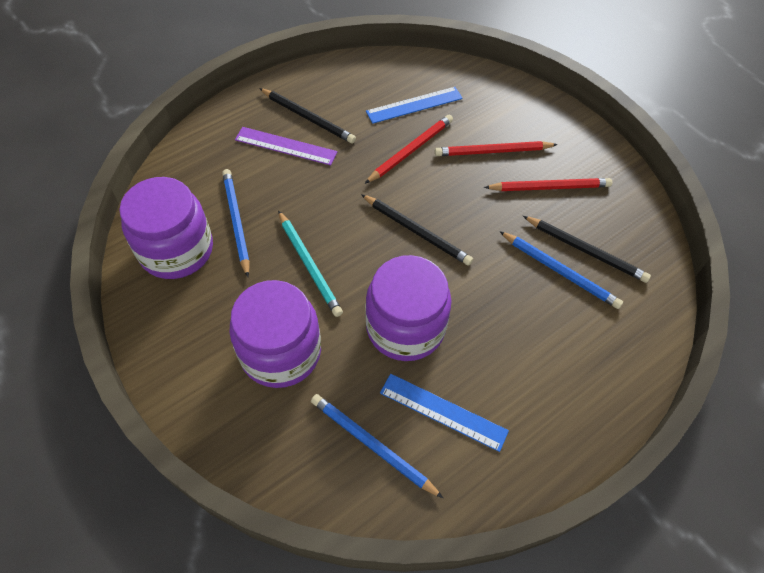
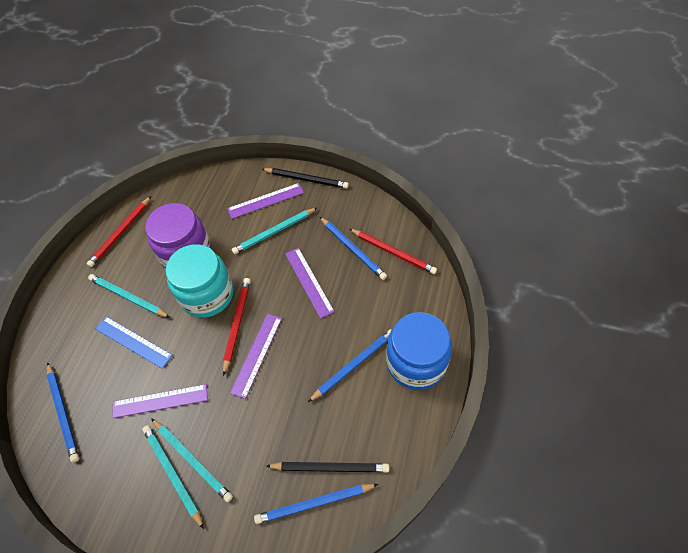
black pencil: 3 -> 2
blue jar: 0 -> 1
blue pencil: 3 -> 4
blue ruler: 2 -> 1
purple jar: 3 -> 1
purple ruler: 1 -> 4
turquoise jar: 0 -> 1
turquoise pencil: 1 -> 4

